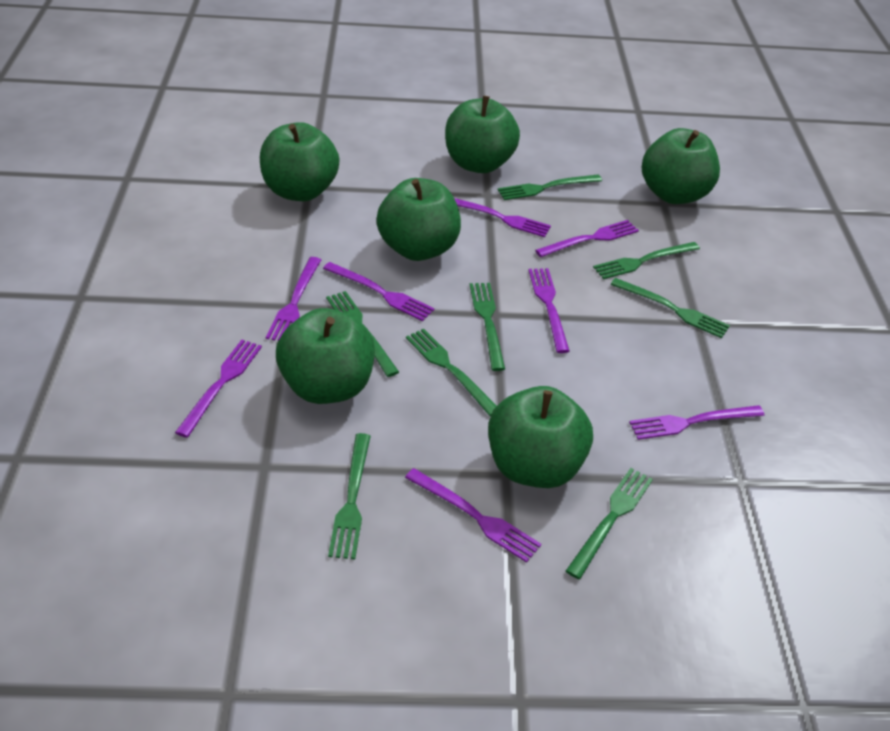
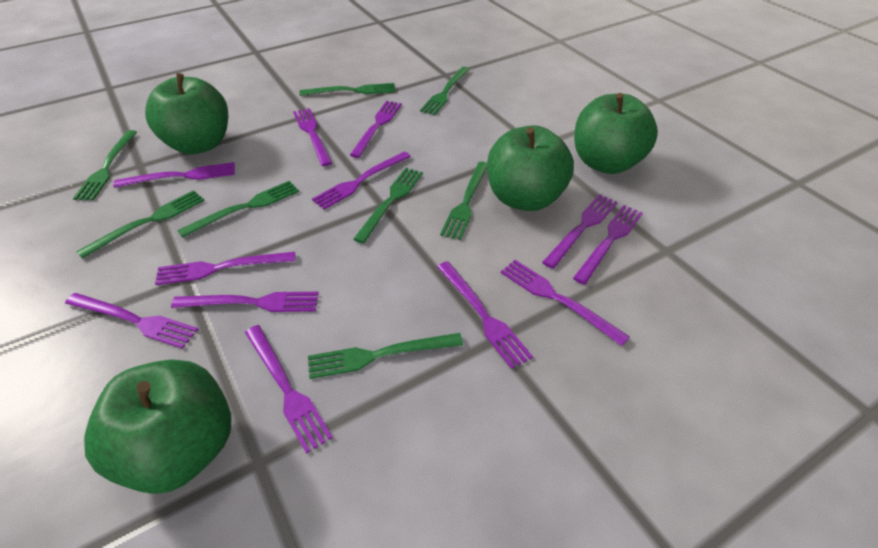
green apple: 6 -> 4
purple fork: 8 -> 12

